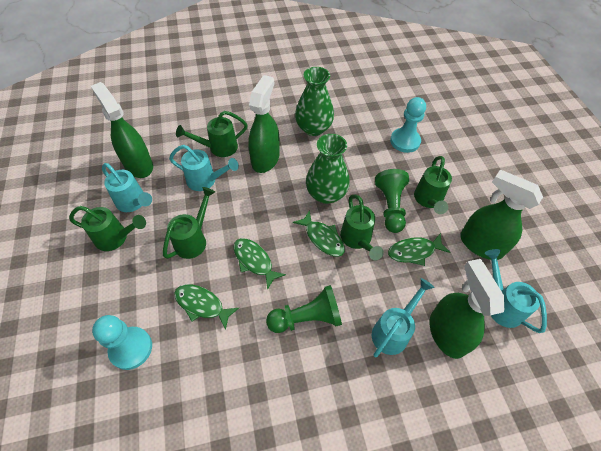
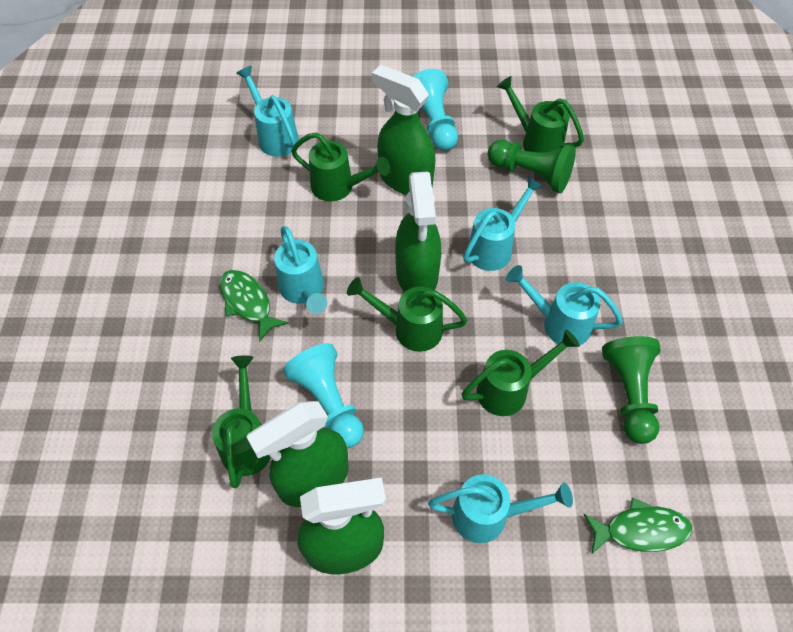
green fish: 4 -> 2
green vase: 2 -> 0
turquoise watering can: 4 -> 5

